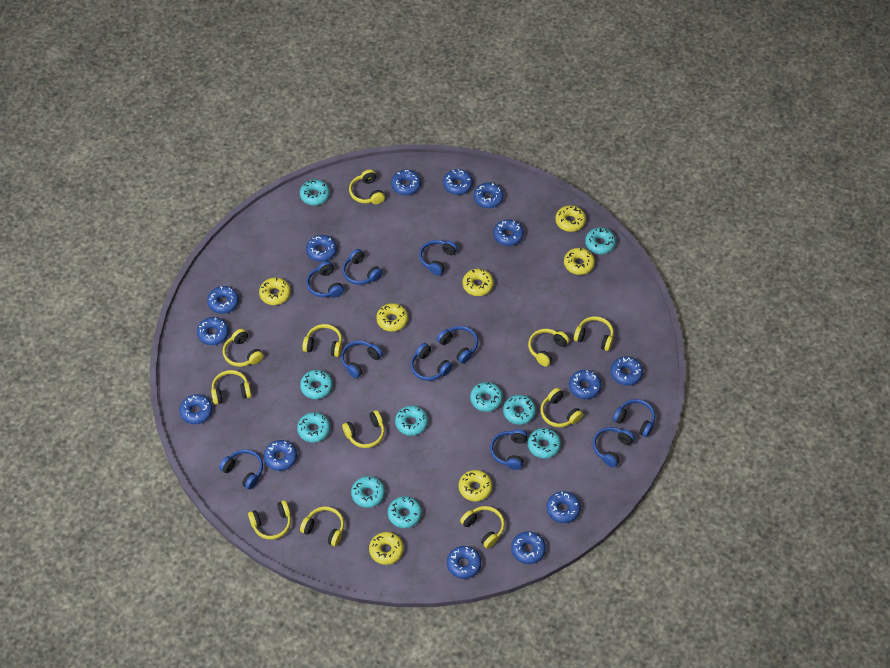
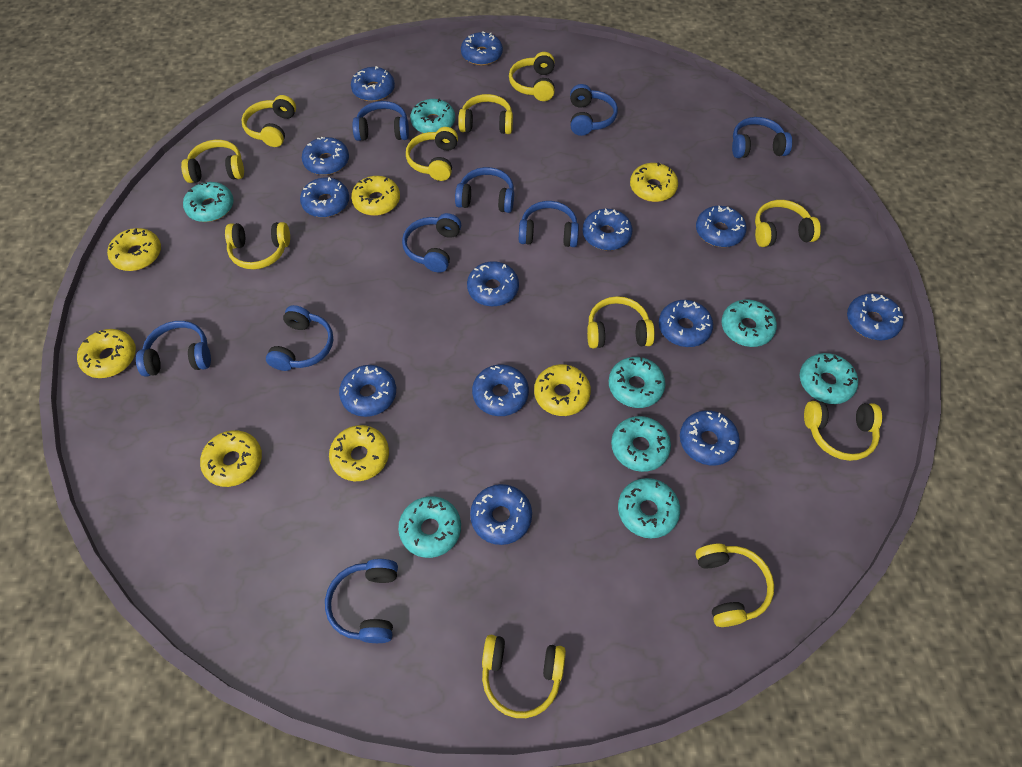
blue donut: 14 -> 13
blue headphones: 10 -> 9
turquoise donut: 10 -> 8

